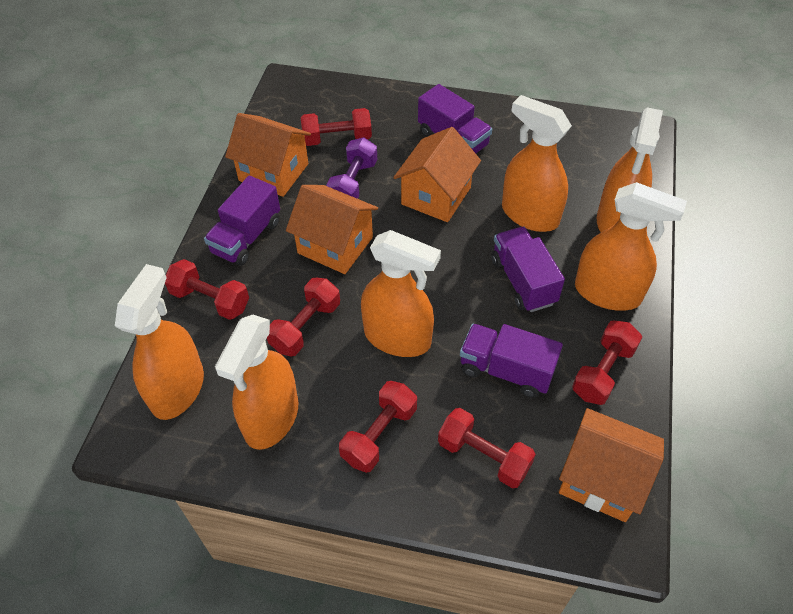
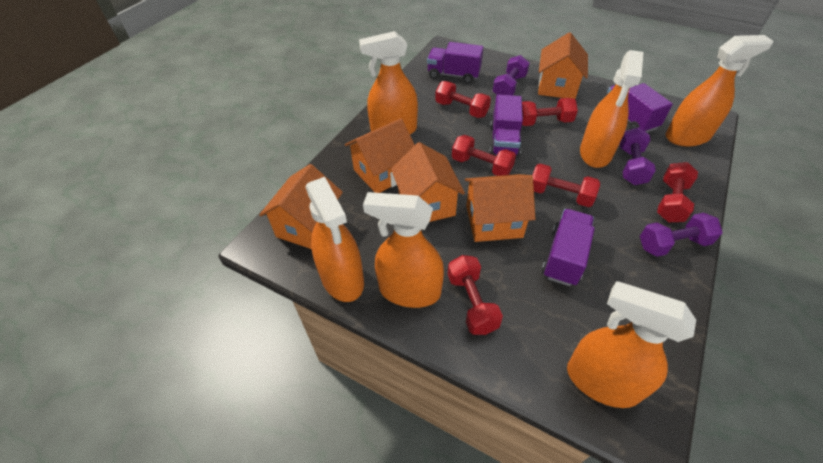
orange house: 4 -> 5
purple dumbbell: 1 -> 3

